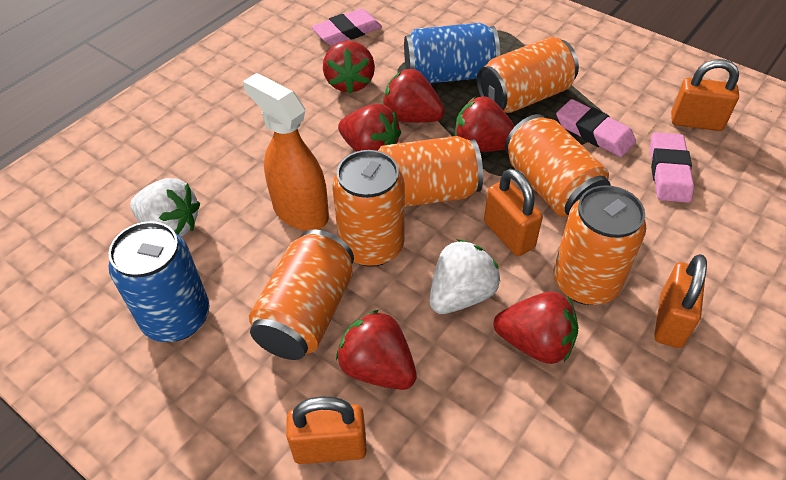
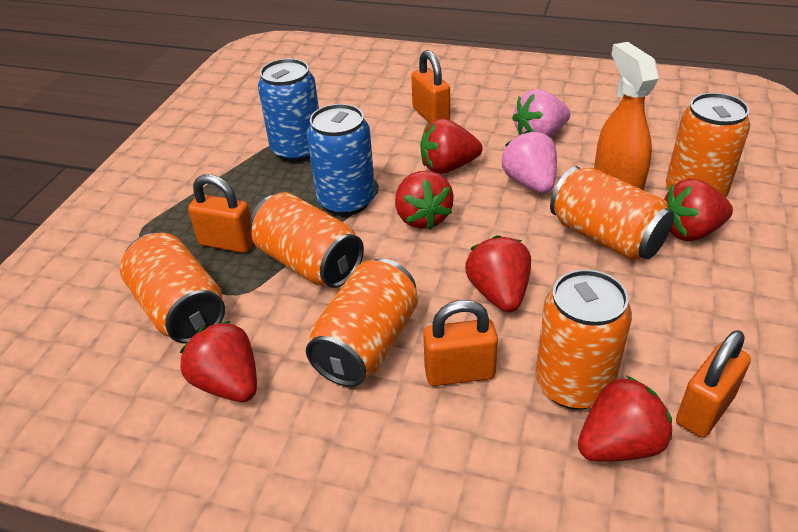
pink eraser: 3 -> 0
pink strawberry: 0 -> 2
white strawberry: 2 -> 0

